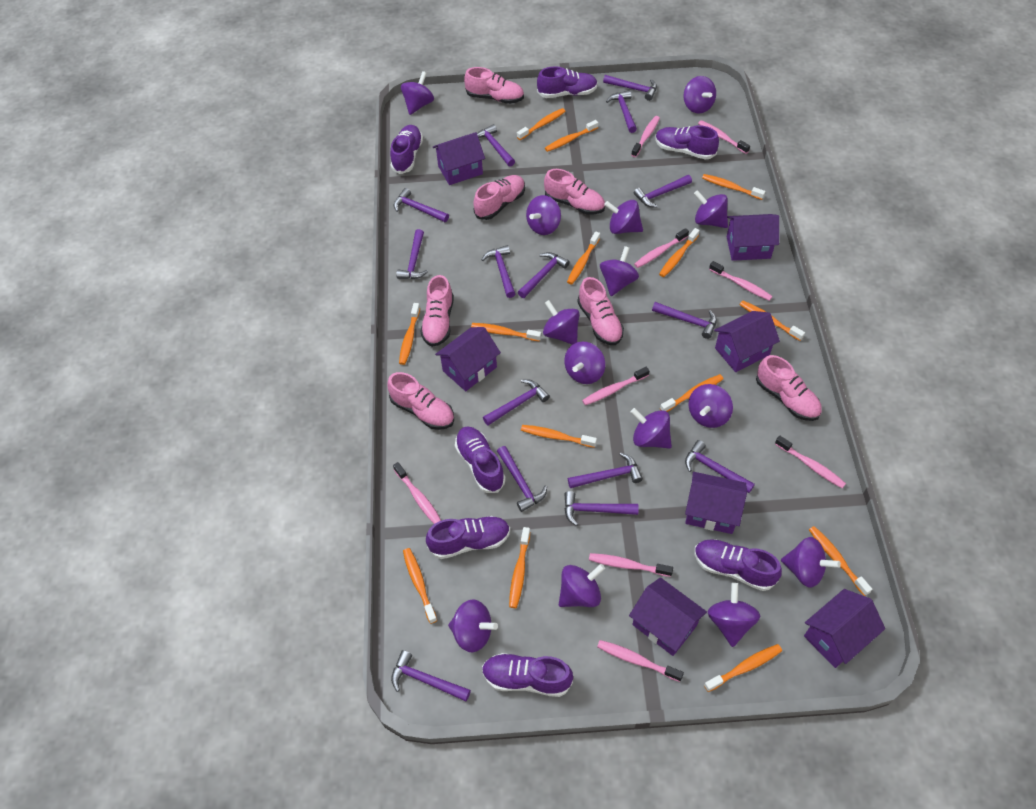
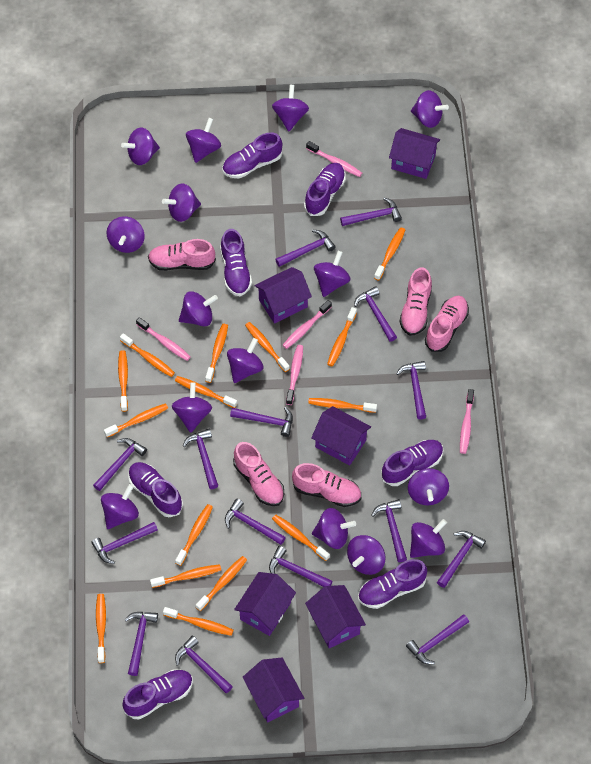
orange toothbrush: 14 -> 15
pink shoe: 7 -> 5
pink toothbrush: 9 -> 5
purple house: 7 -> 6
purple spinning top: 14 -> 15

